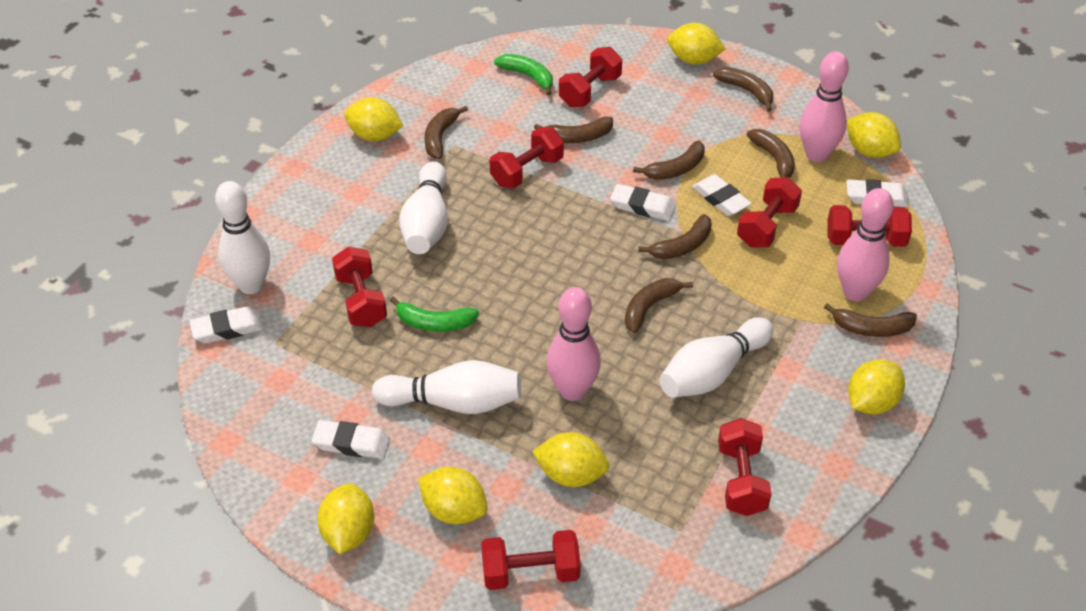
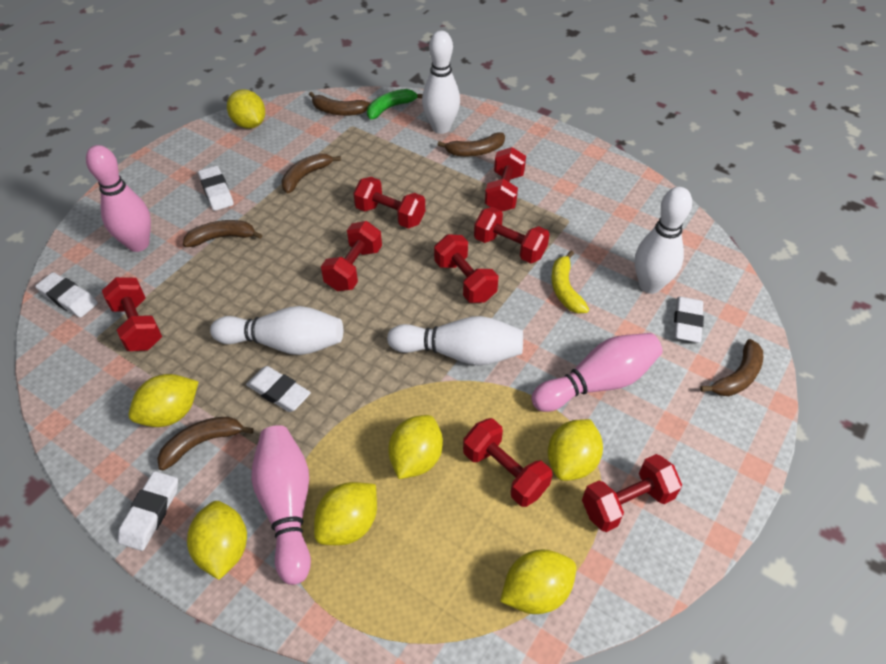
brown banana: 8 -> 6
green banana: 2 -> 1
red dumbbell: 7 -> 8
yellow banana: 0 -> 1

